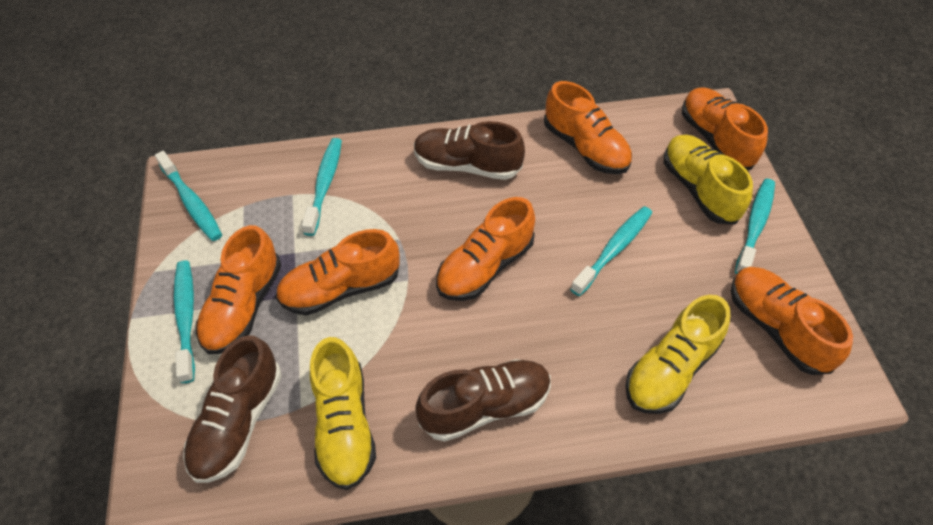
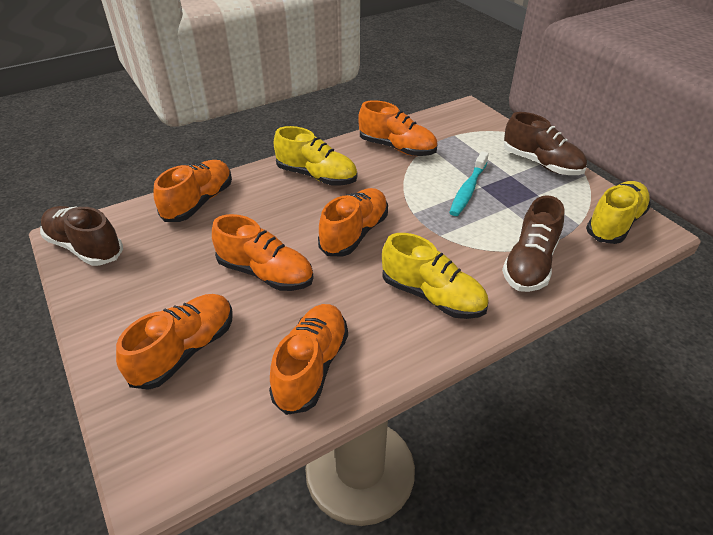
turquoise toothbrush: 5 -> 1

